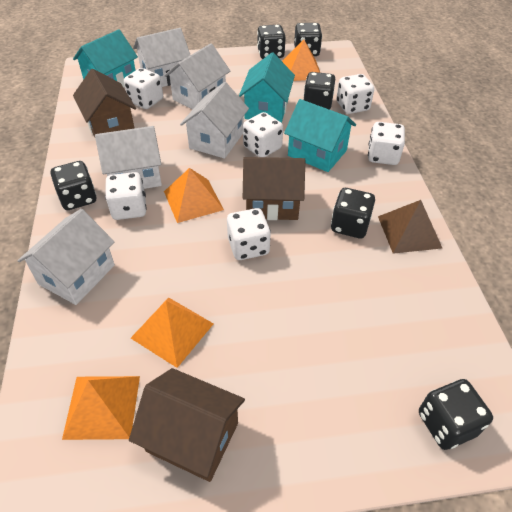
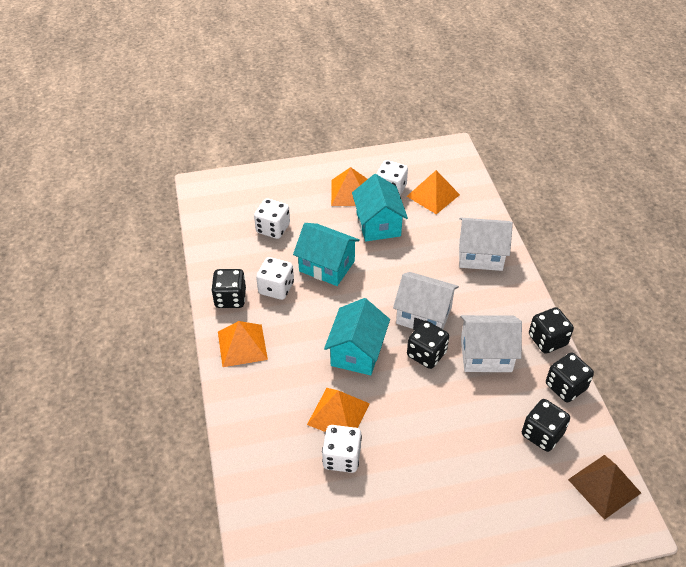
black dice: 6 -> 5
brown house: 3 -> 0
white dice: 6 -> 4
white house: 5 -> 3

